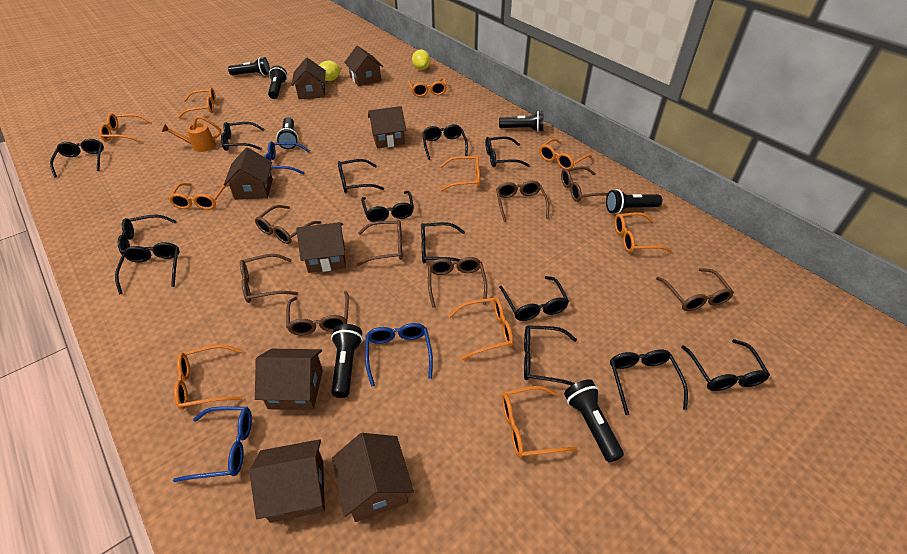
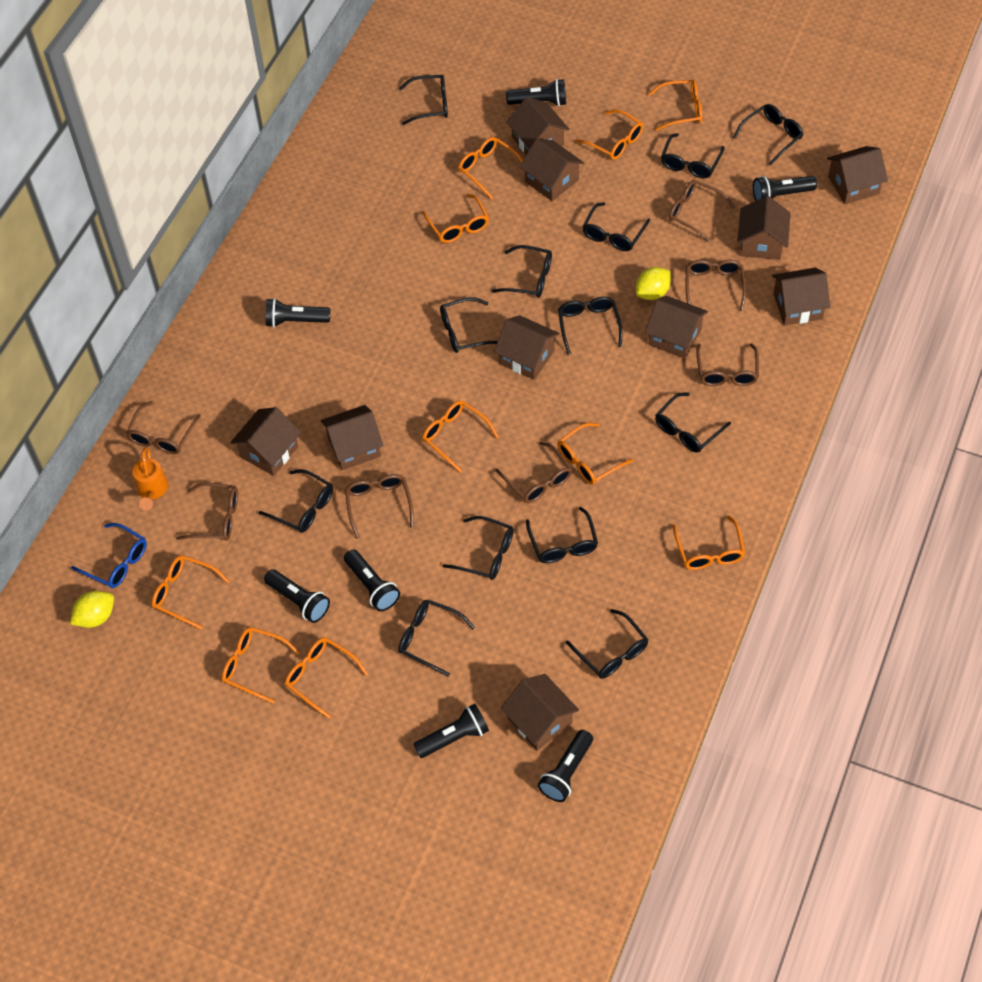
blue glasses: 3 -> 1
brown glasses: 8 -> 7
brown house: 8 -> 10

